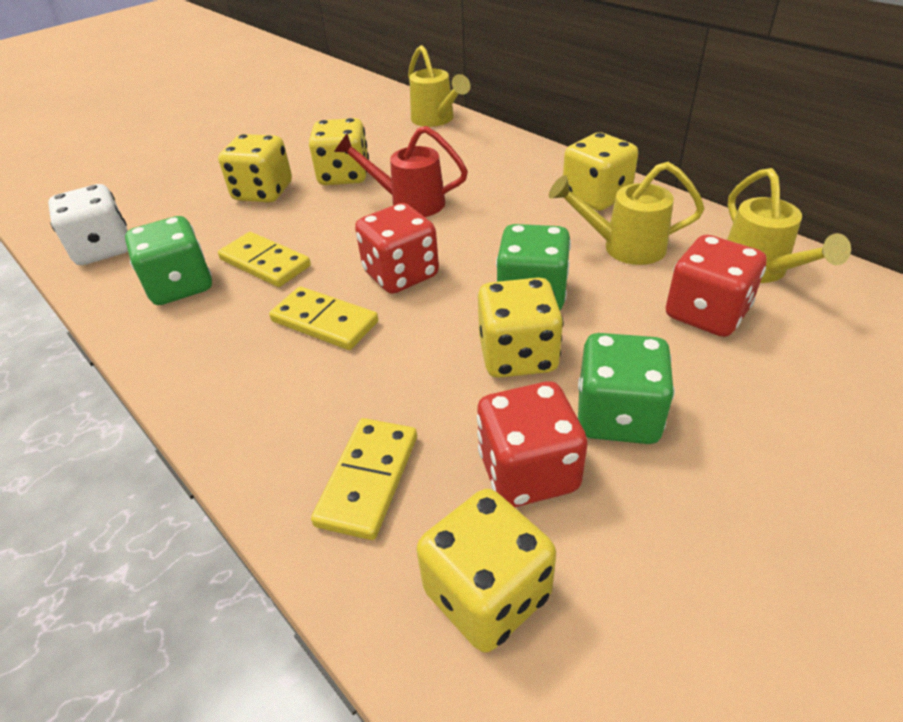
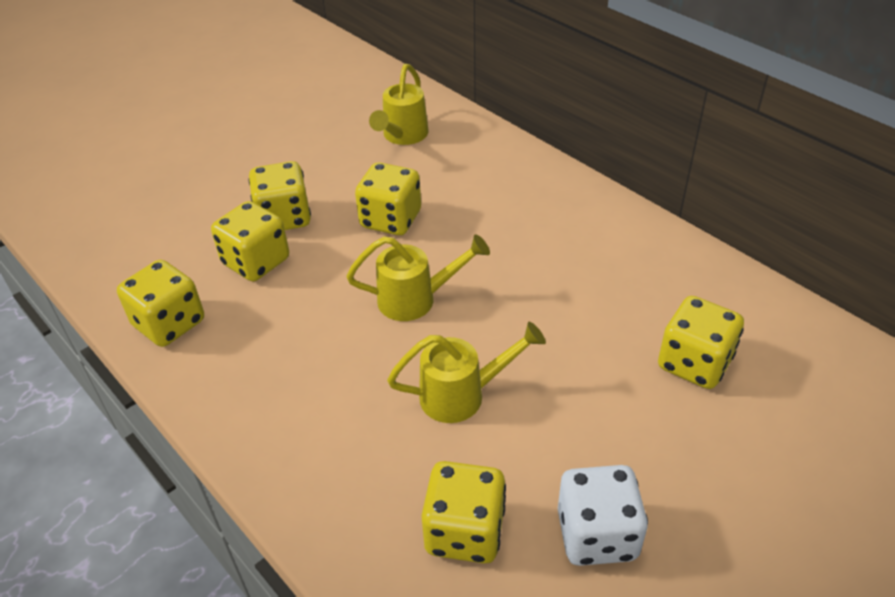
green dice: 3 -> 0
red dice: 3 -> 0
red watering can: 1 -> 0
yellow dice: 5 -> 6
yellow domino: 3 -> 0

